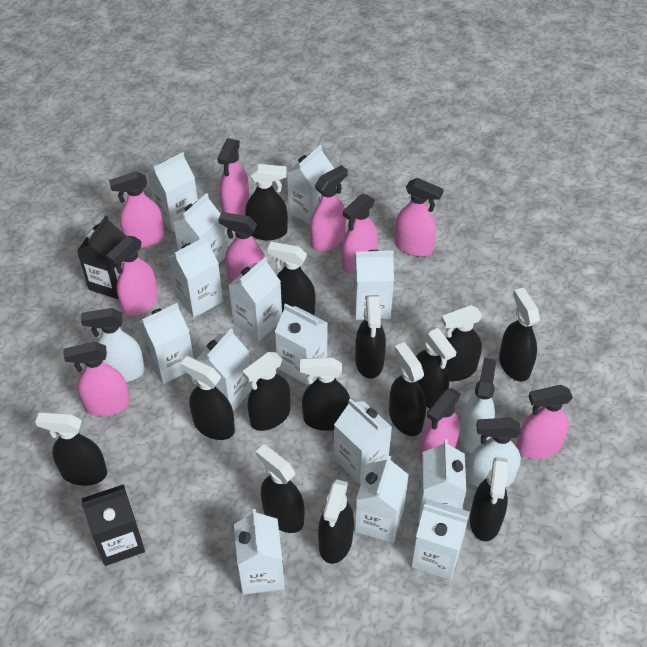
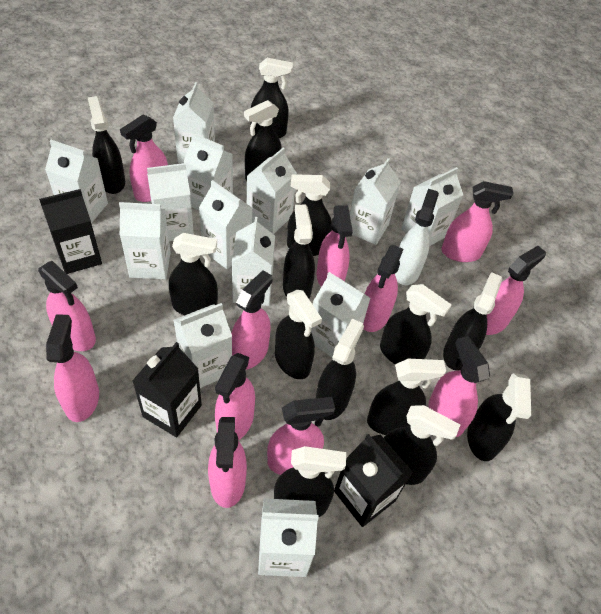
black carton: 2 -> 3
pink spray bottle: 10 -> 12
white carton: 14 -> 13
white spray bottle: 3 -> 1

